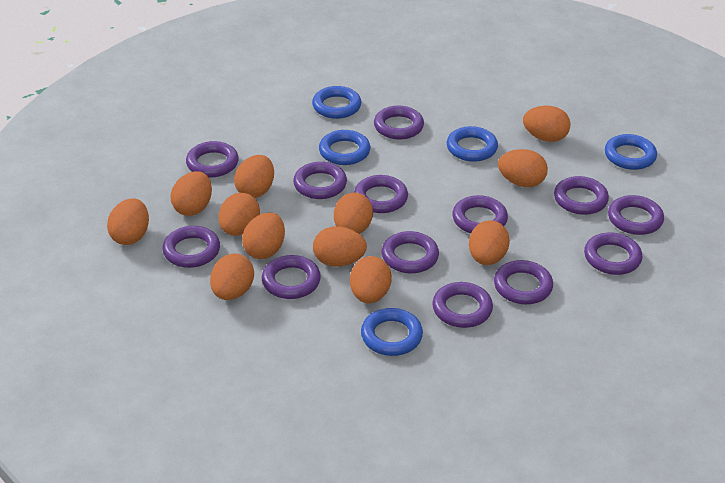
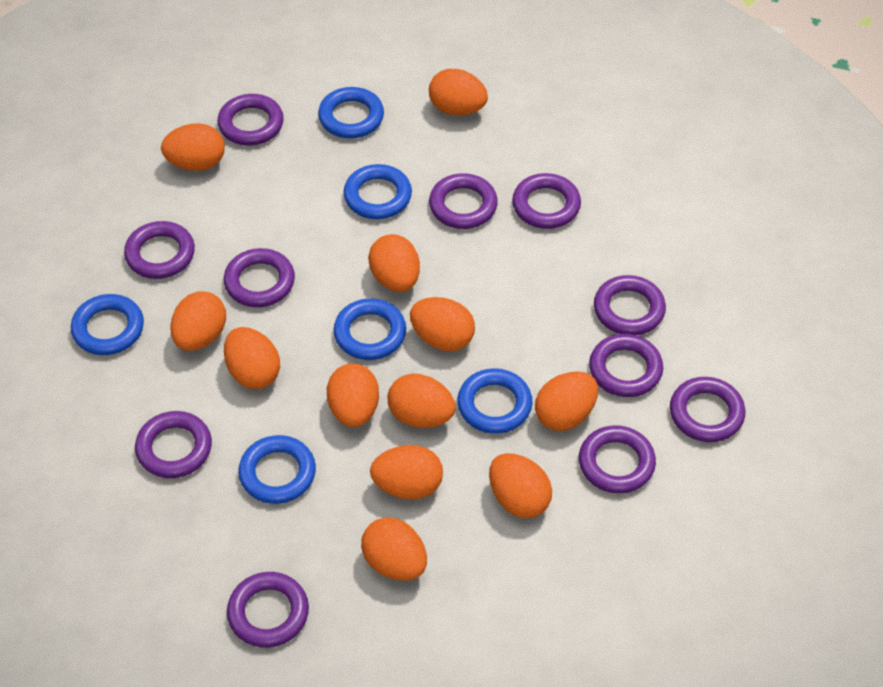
blue ring: 5 -> 6
purple ring: 13 -> 11

